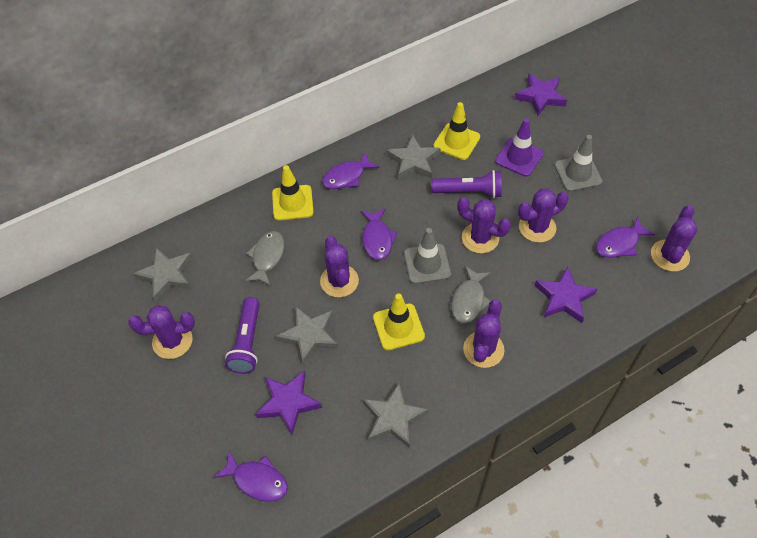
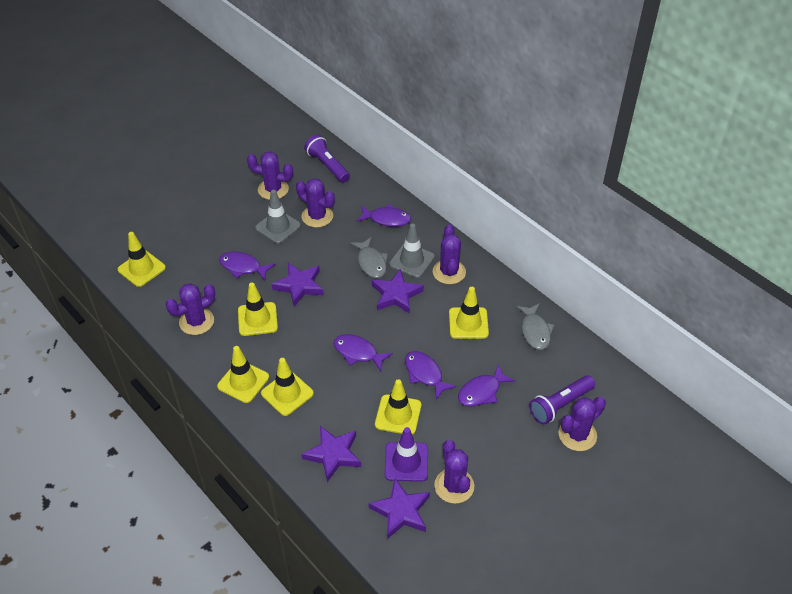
grey star: 4 -> 0
purple fish: 4 -> 5
purple star: 3 -> 4
yellow traffic cone: 3 -> 6

